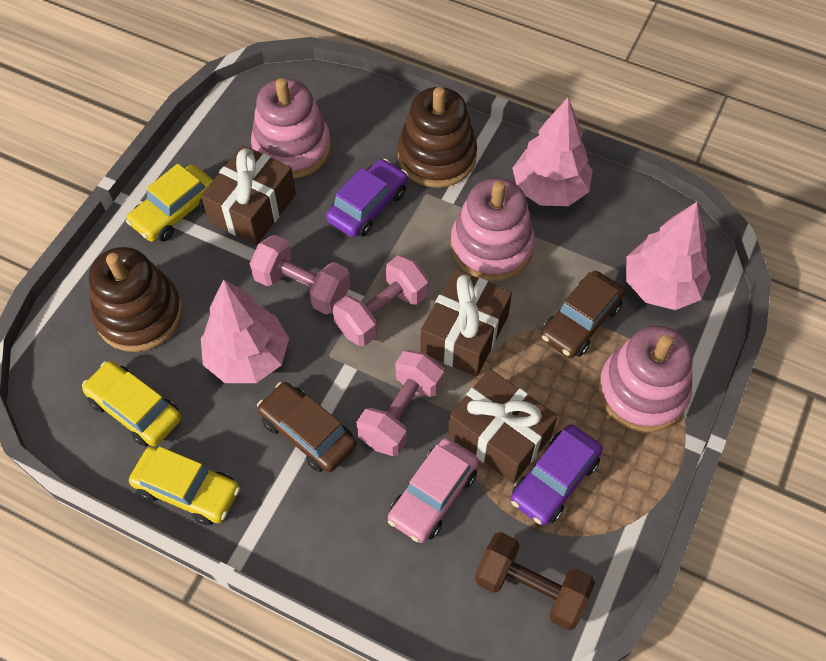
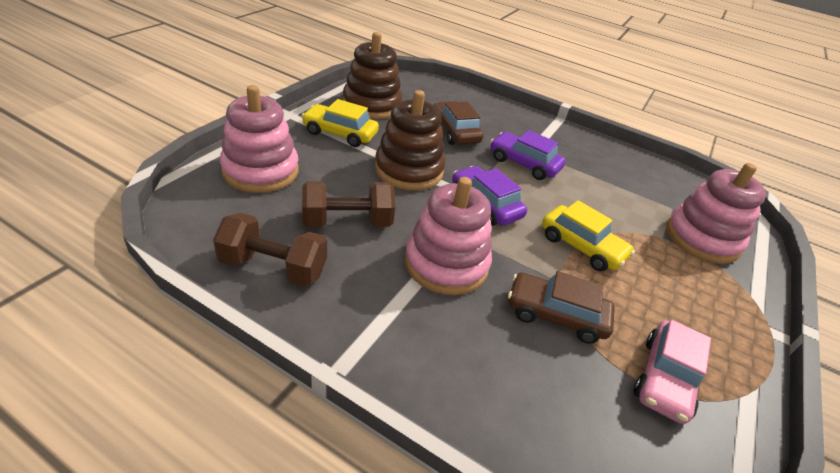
brown dumbbell: 1 -> 2
brown gift: 3 -> 0
pink dumbbell: 3 -> 0
pink tree: 3 -> 0
yellow car: 3 -> 2

